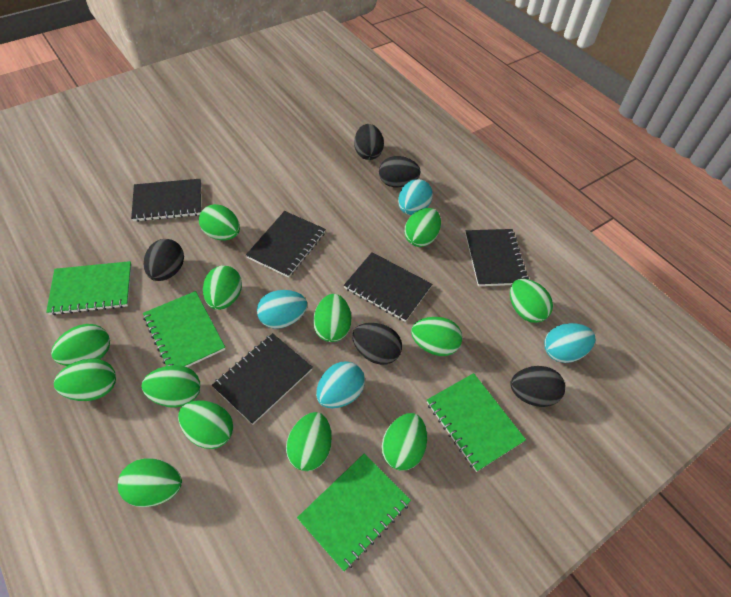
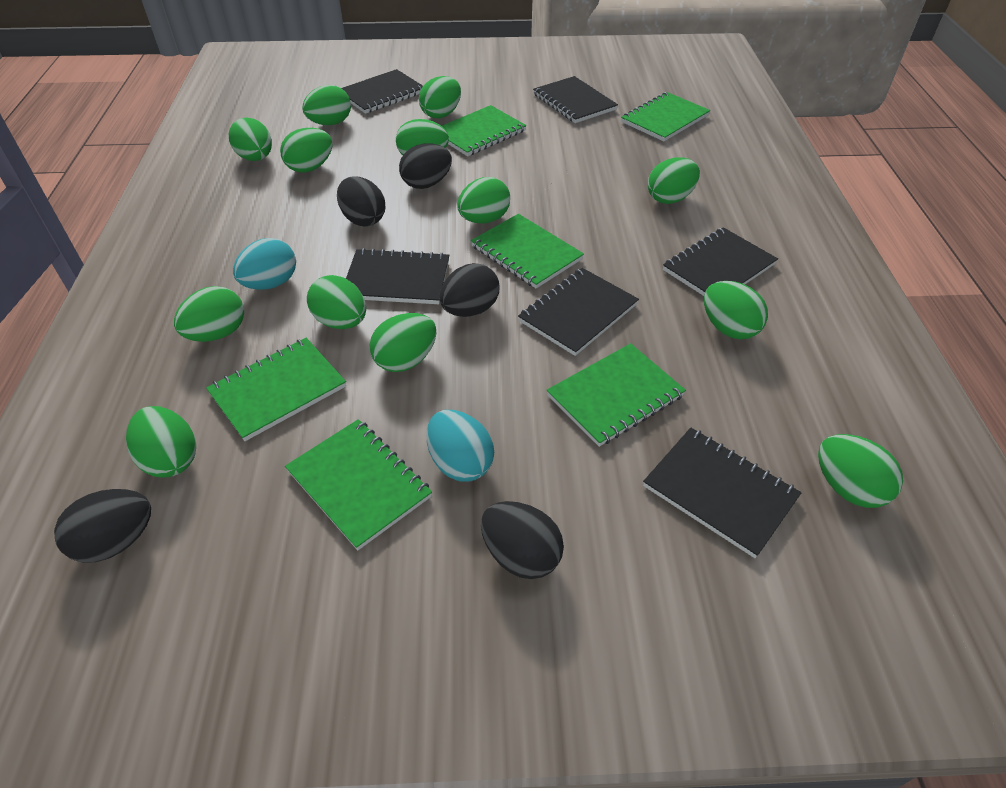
black notebook: 5 -> 6
green notebook: 4 -> 6
turquoise egg: 4 -> 2

